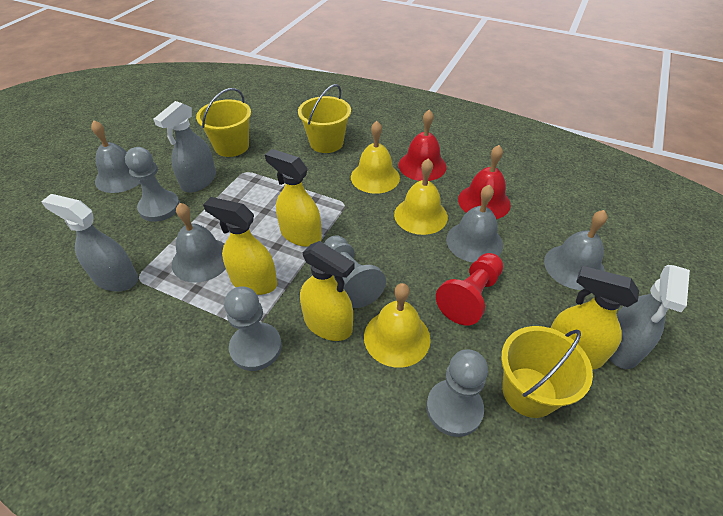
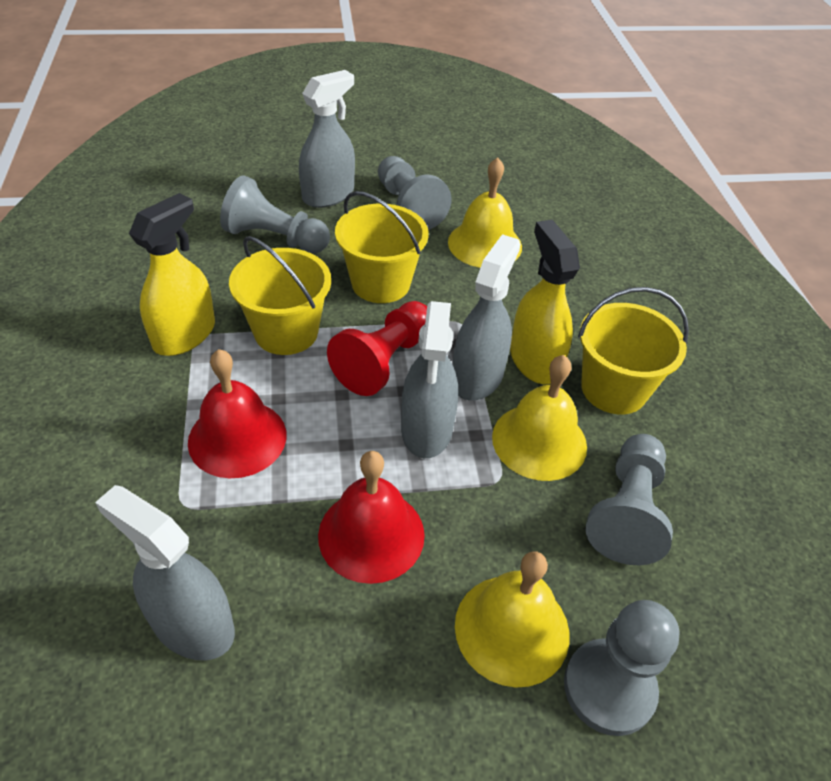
grey bell: 4 -> 0
grey spray bottle: 3 -> 4
yellow spray bottle: 4 -> 2

